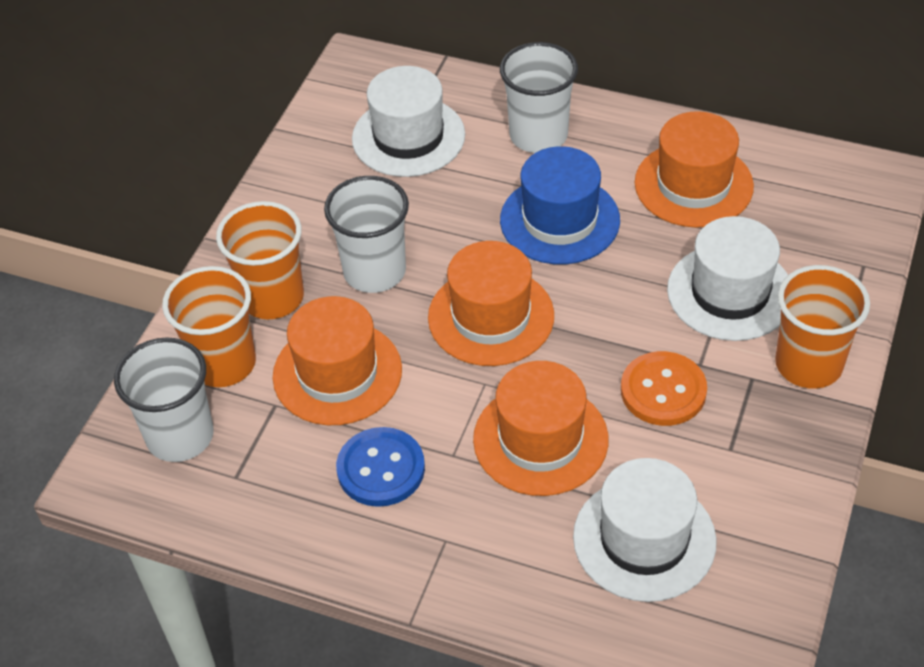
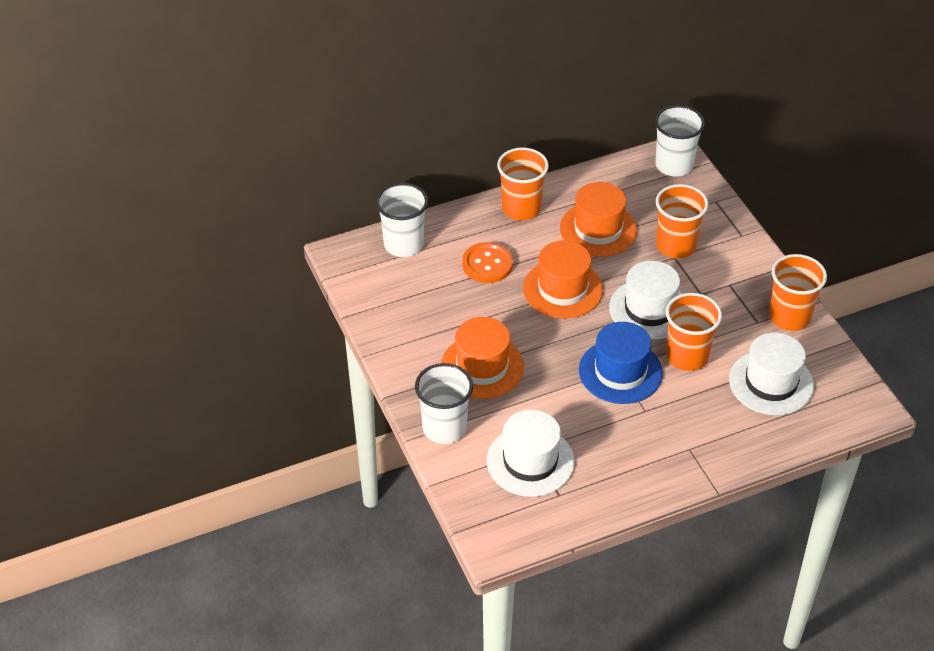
blue button: 1 -> 0
orange cup: 3 -> 4
orange hat: 4 -> 3

